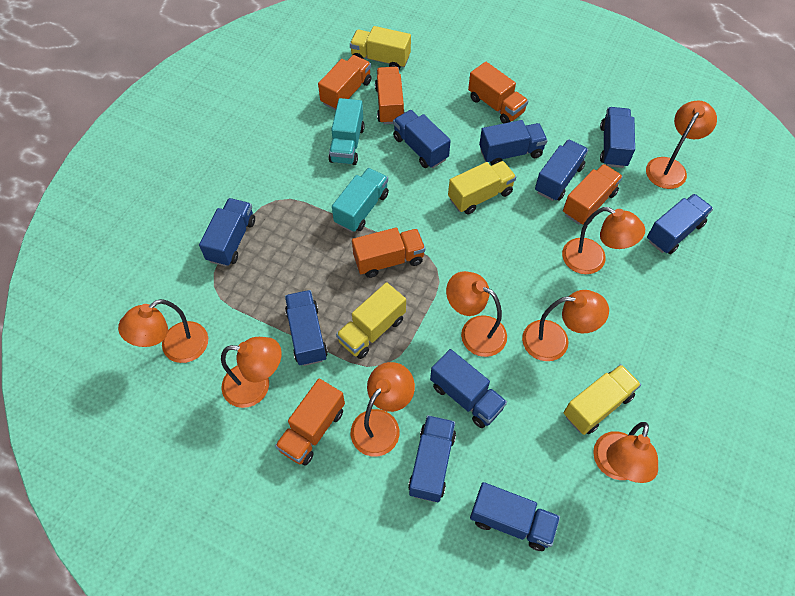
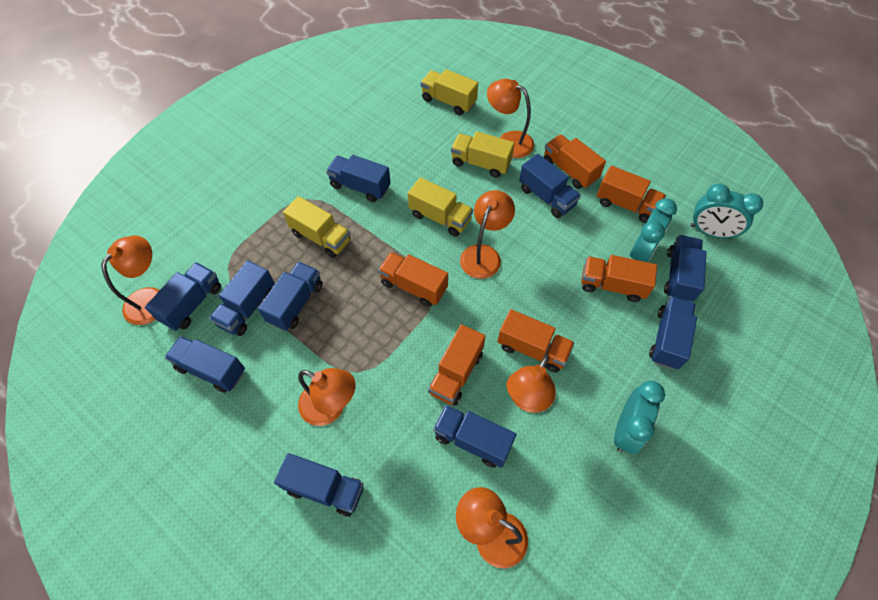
orange lamp: 8 -> 6
turquoise clock: 0 -> 3
turquoise truck: 2 -> 0

